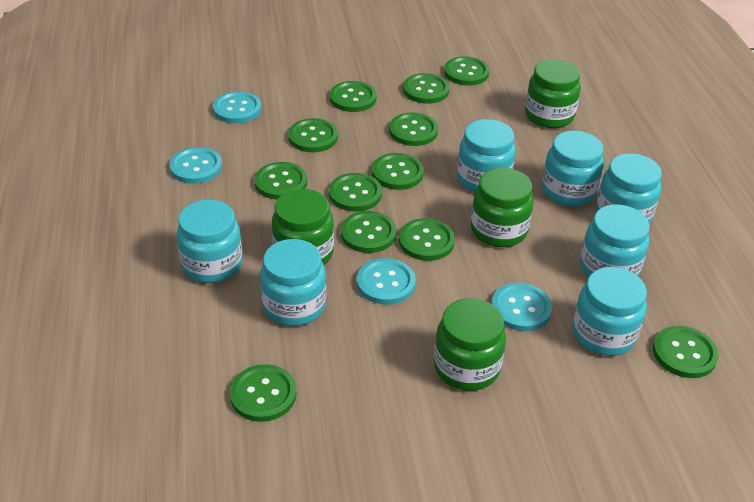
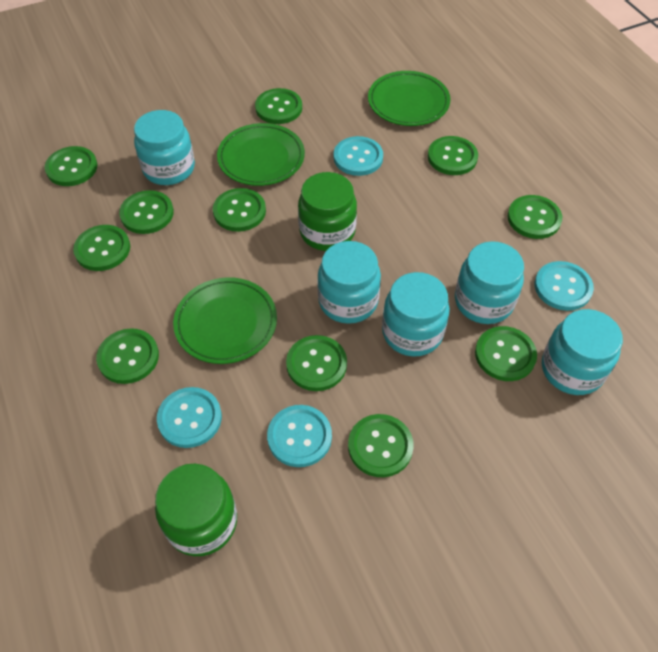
green button: 12 -> 11
green jar: 4 -> 2
green plate: 0 -> 3
turquoise jar: 7 -> 5

